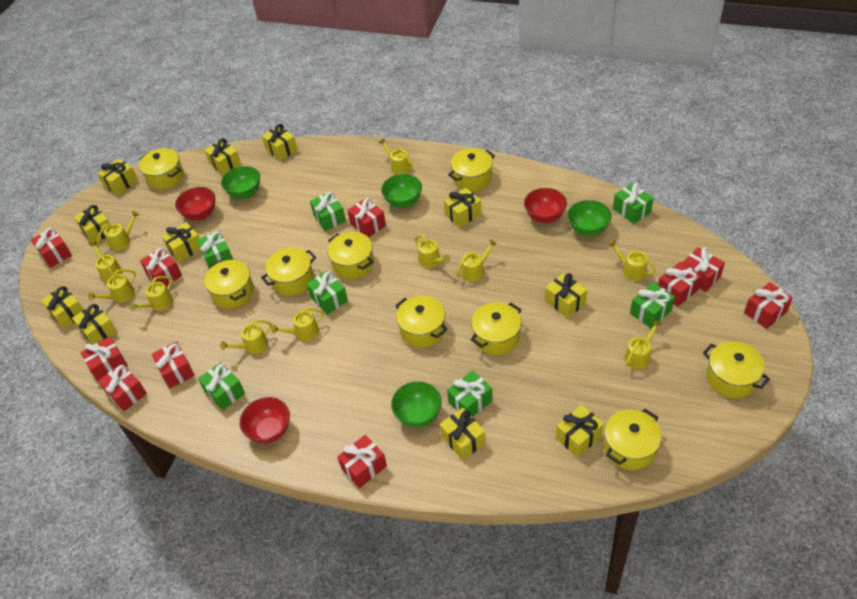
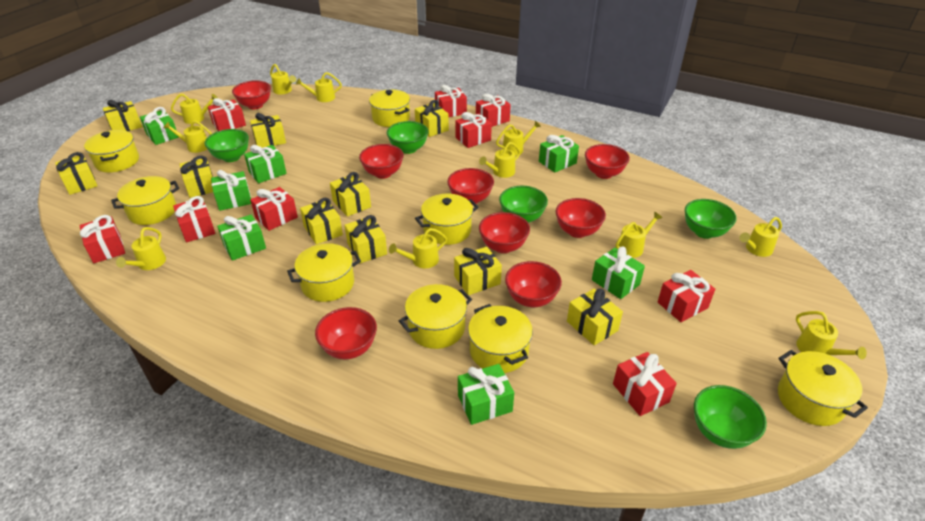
green bowl: 4 -> 5
red bowl: 3 -> 8
red gift: 10 -> 9
yellow gift: 11 -> 10
yellow pot: 9 -> 8

